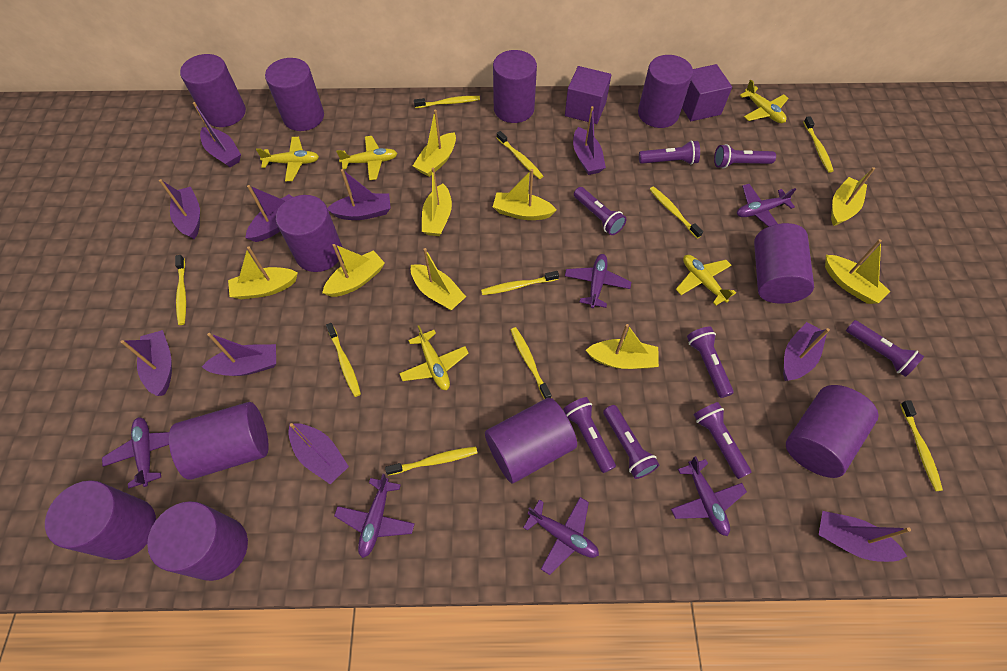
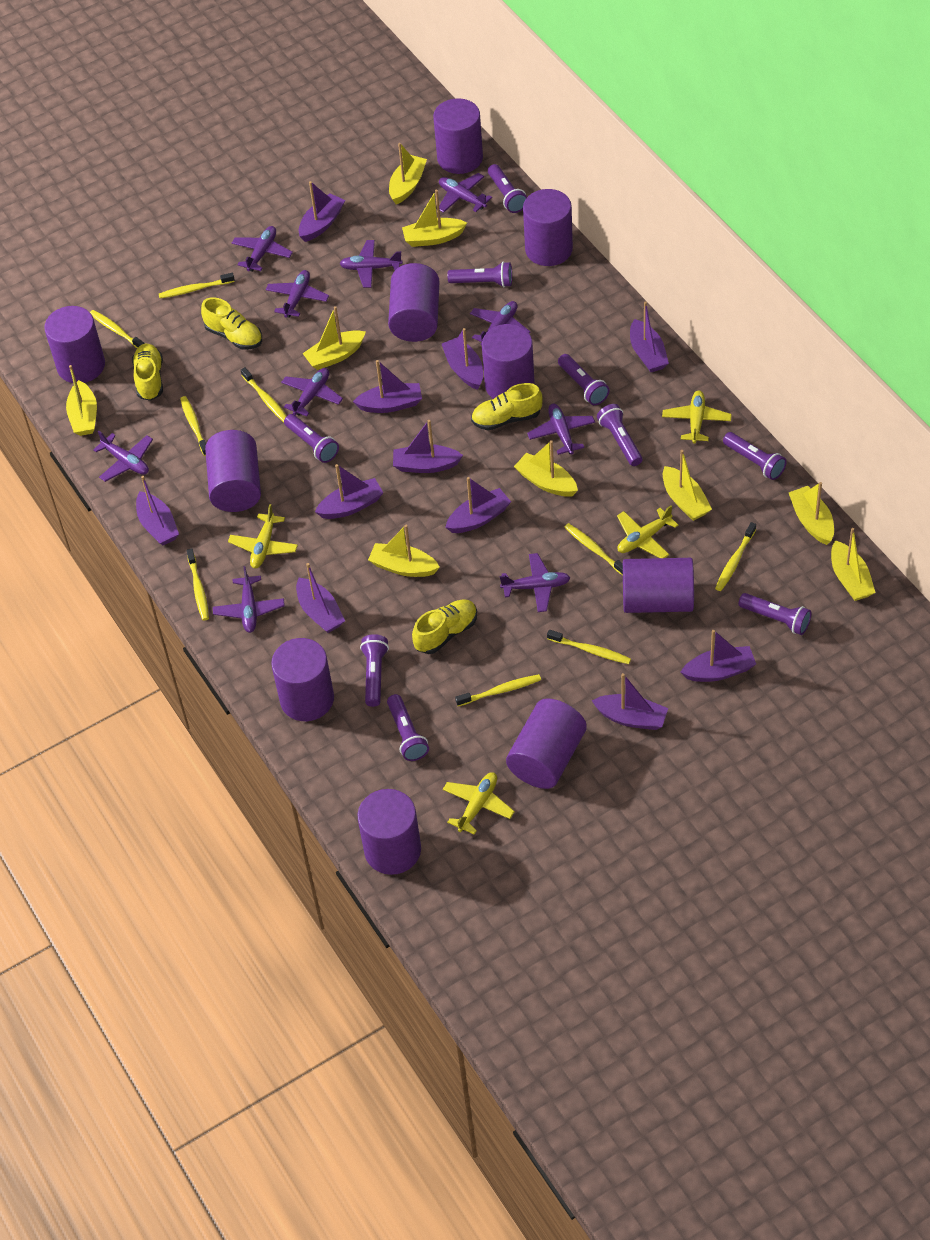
purple boat: 10 -> 11
purple cube: 2 -> 0
purple cylinder: 11 -> 10
purple flashlight: 8 -> 9
purple plane: 6 -> 10
yellow plane: 5 -> 4
yellow shoe: 0 -> 4
yellow toothbrush: 10 -> 9

